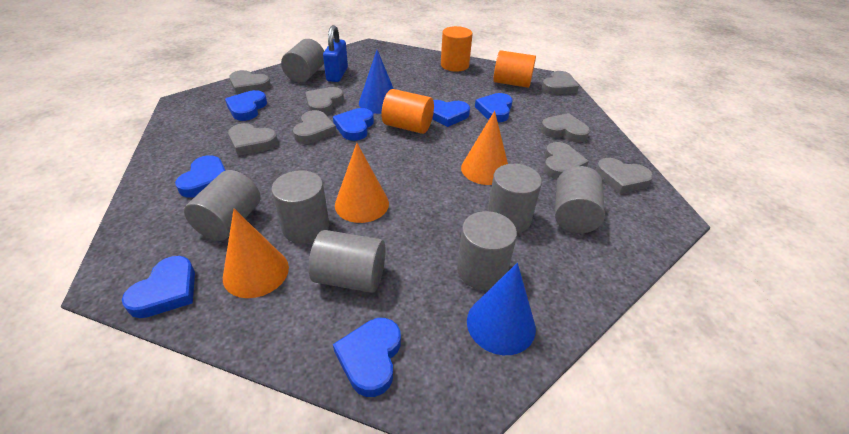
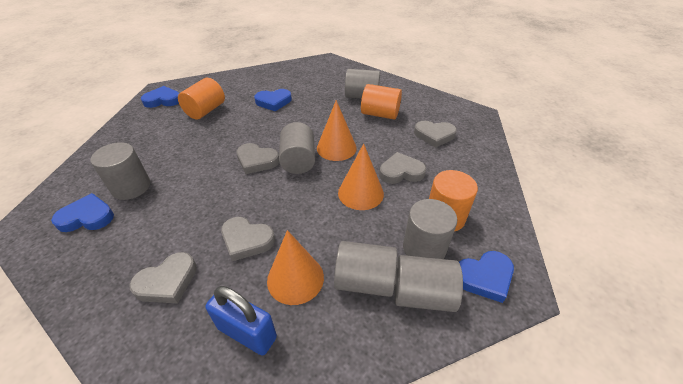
blue cone: 2 -> 0
blue heart: 7 -> 4
grey cylinder: 7 -> 6
grey heart: 8 -> 5

